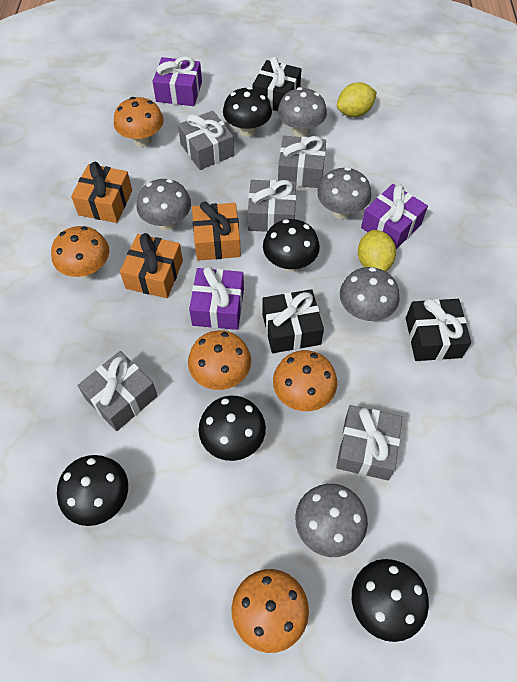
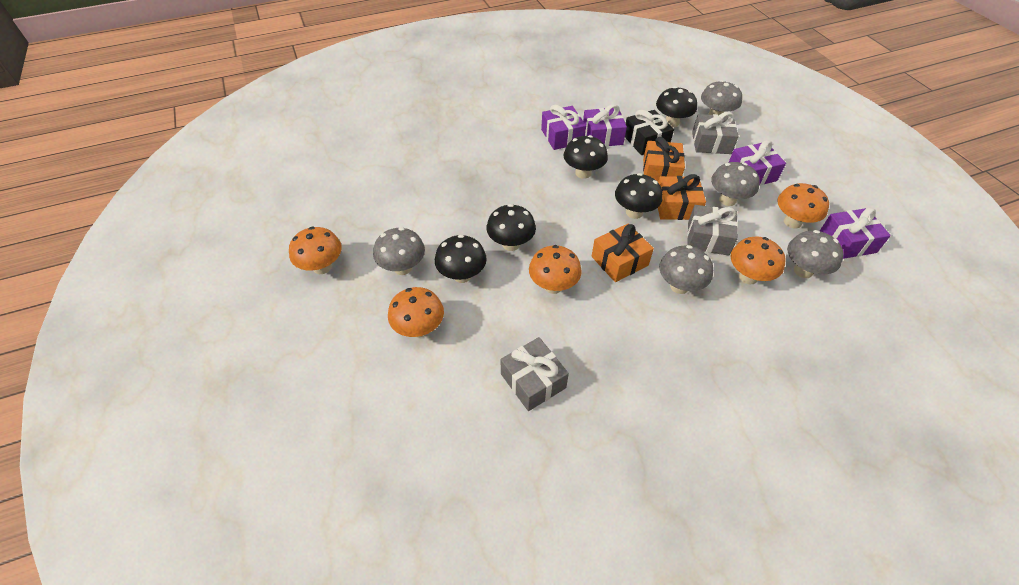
black gift: 3 -> 1
grey gift: 5 -> 3
purple gift: 3 -> 4
yellow lemon: 2 -> 0

